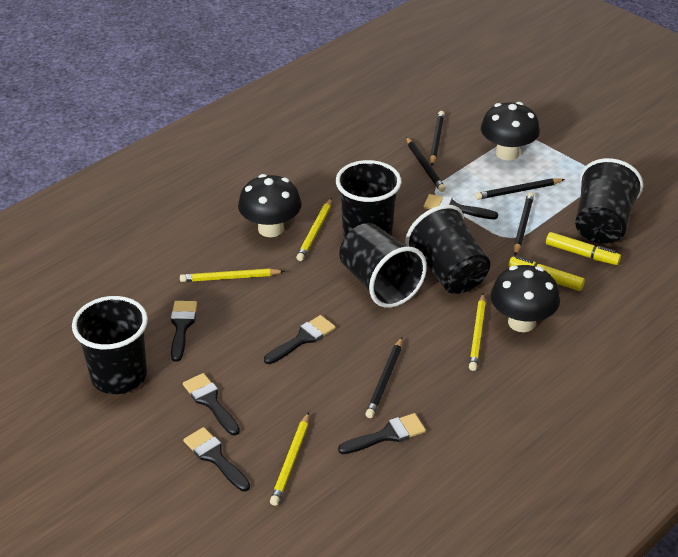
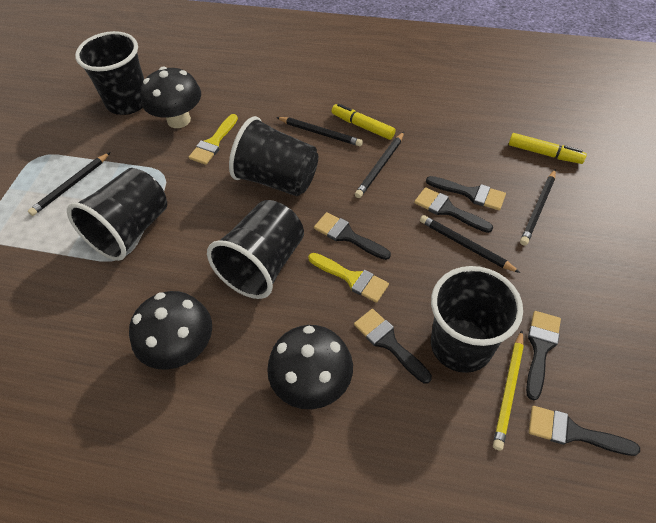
yellow brush: 0 -> 2
yellow pencil: 4 -> 1

